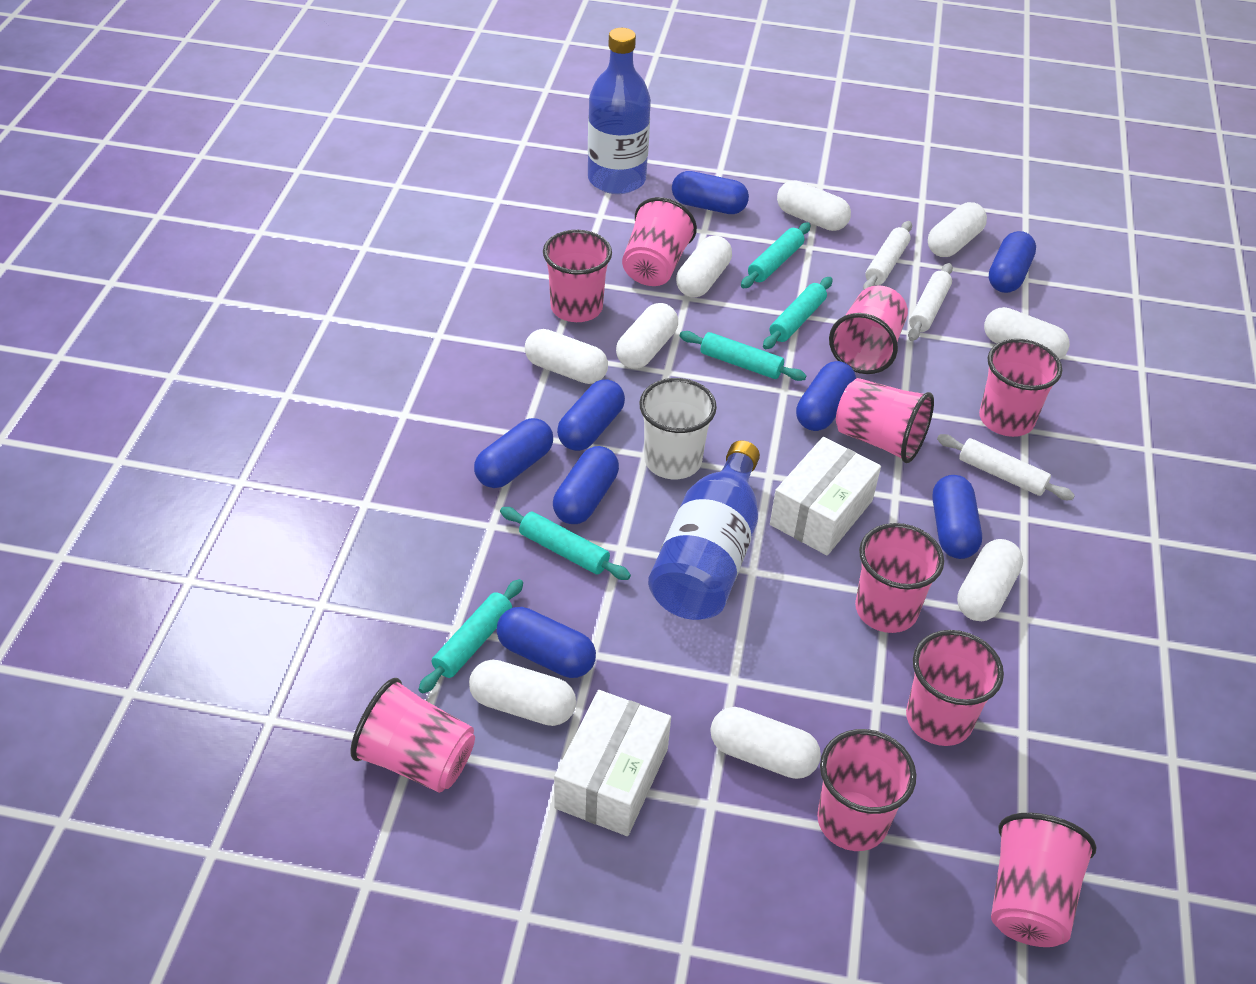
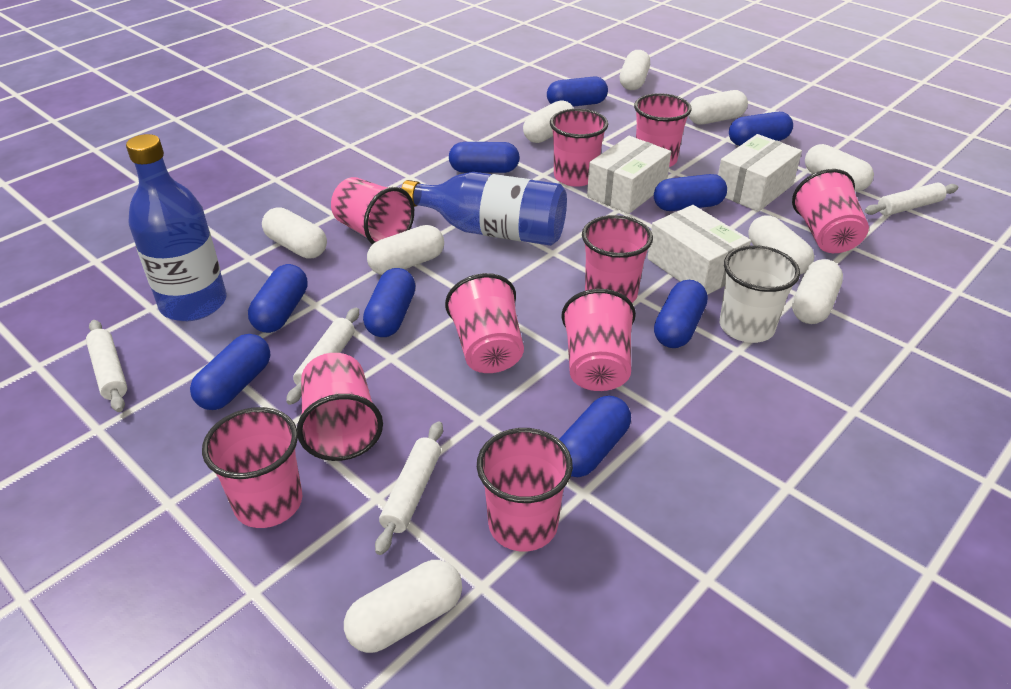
blue capsule: 8 -> 9
turquoise rolling pin: 5 -> 0
white box: 2 -> 3
white rolling pin: 3 -> 4

